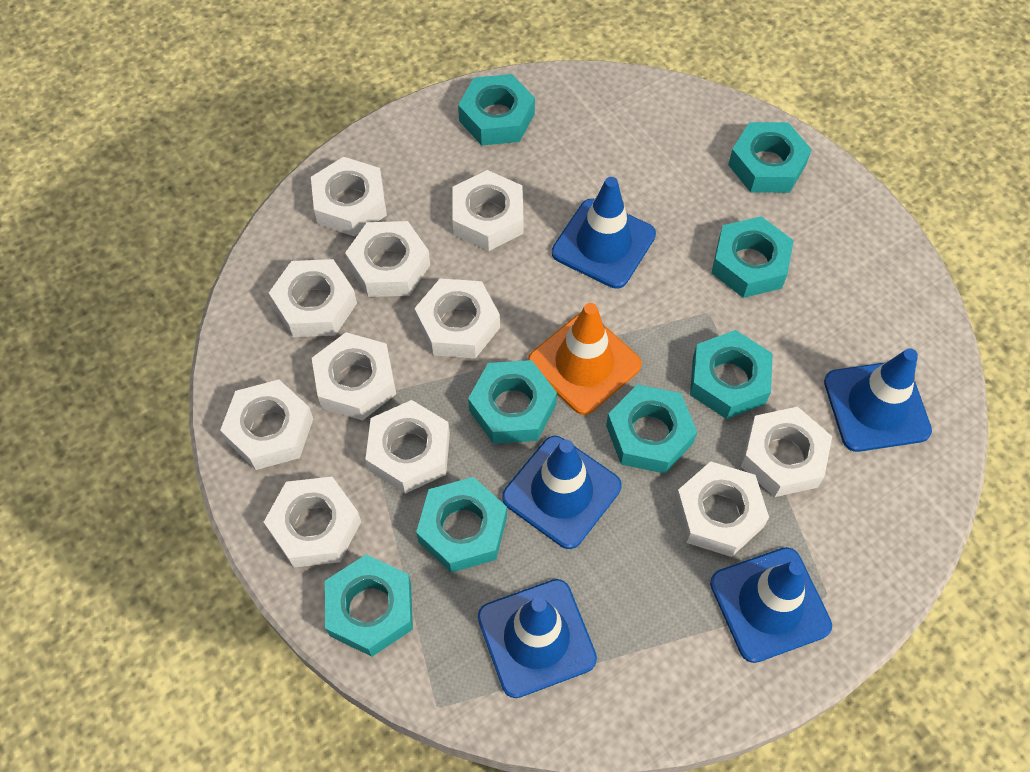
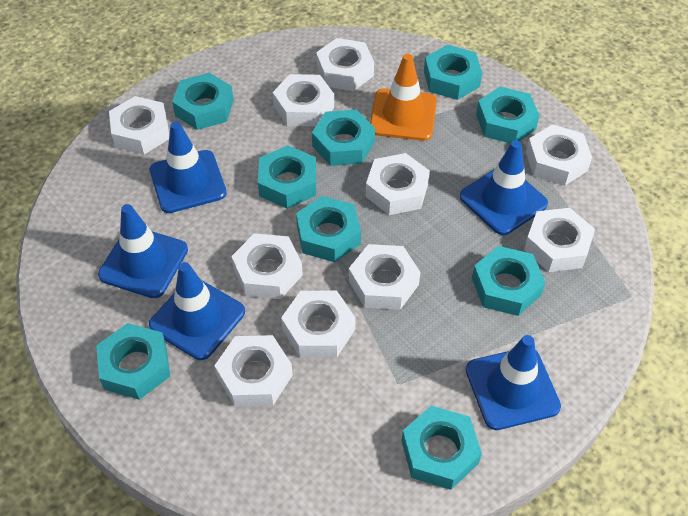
turquoise nut: 8 -> 9
white nut: 11 -> 10

